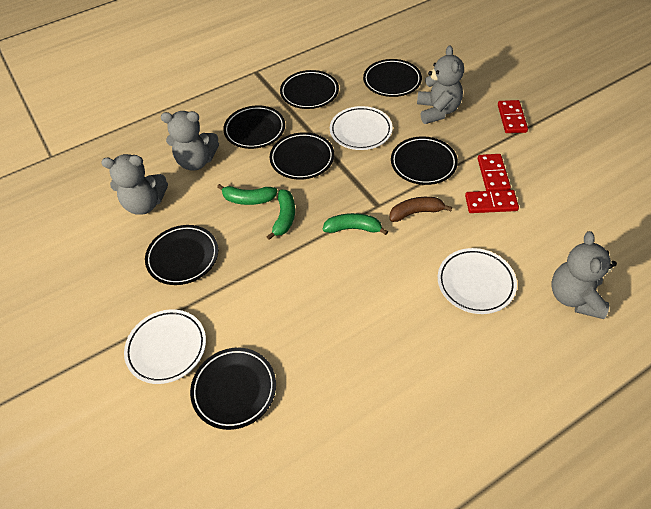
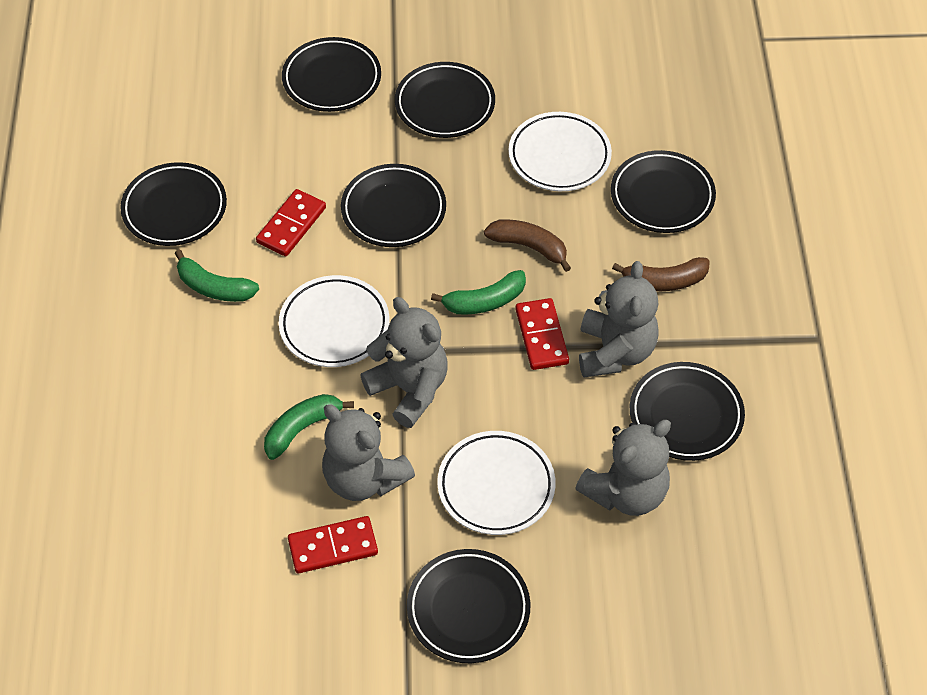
brown banana: 1 -> 2

